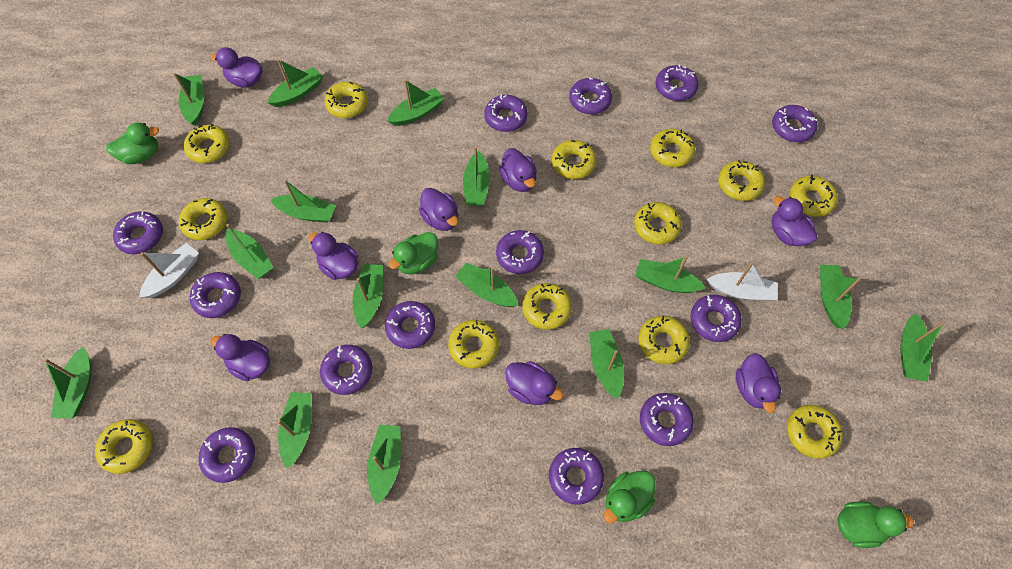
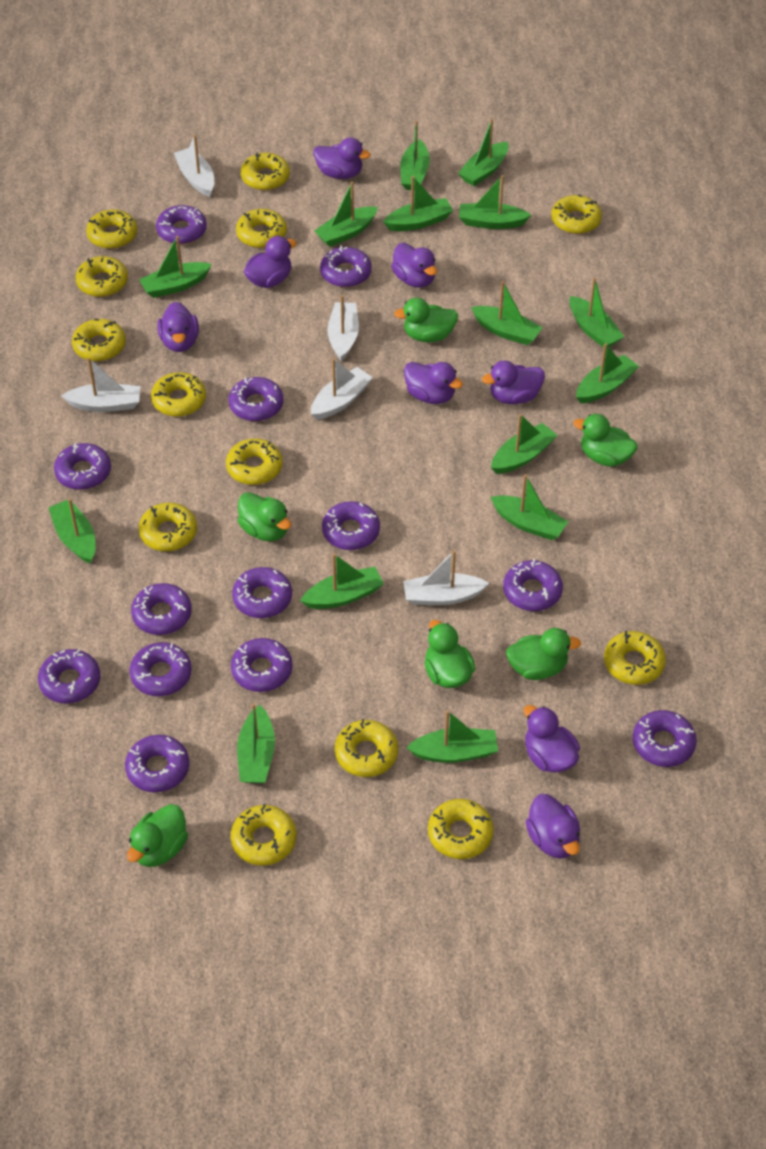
green duck: 4 -> 6
white boat: 2 -> 5

